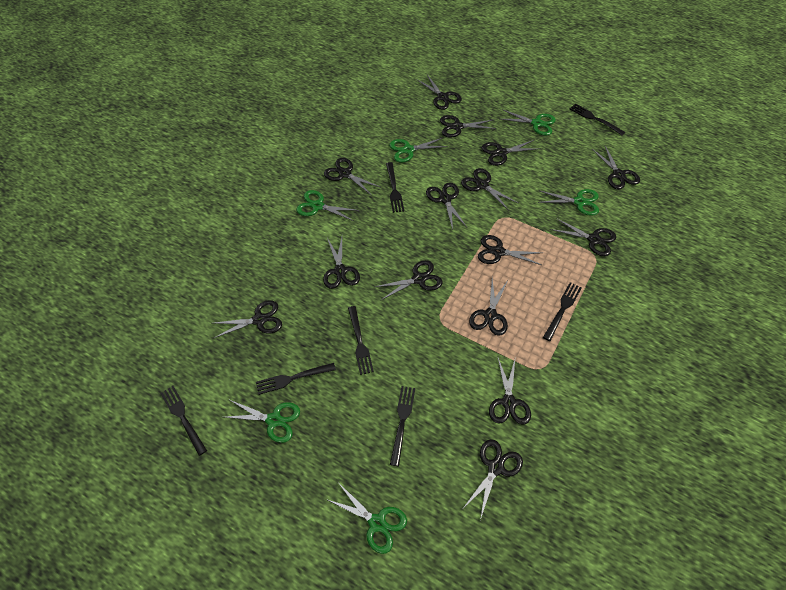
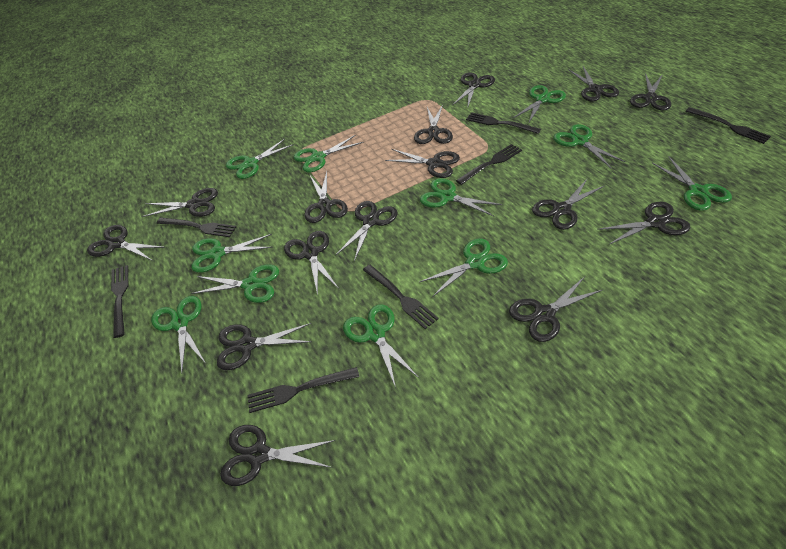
green scissors: 6 -> 11

